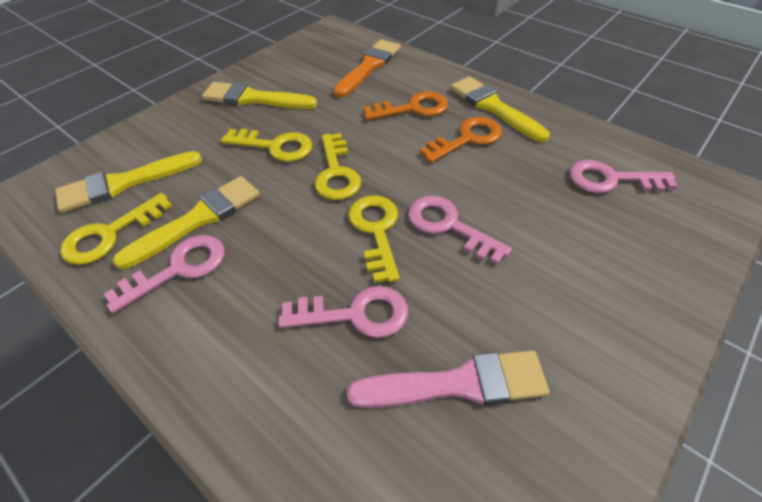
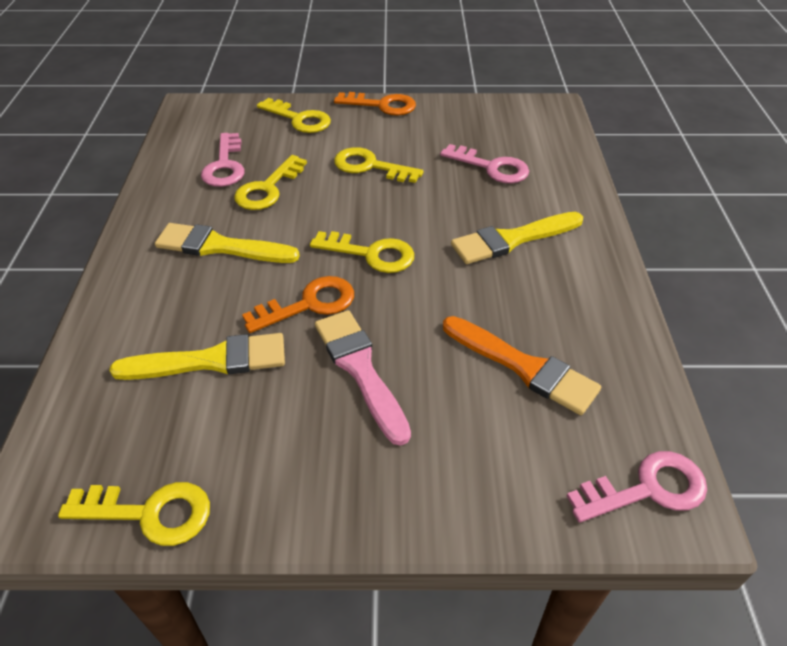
pink key: 4 -> 3
yellow brush: 4 -> 3
yellow key: 4 -> 5

